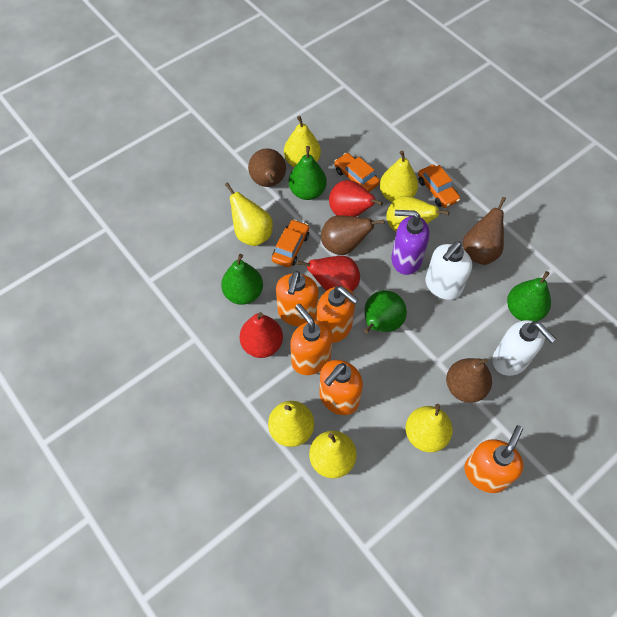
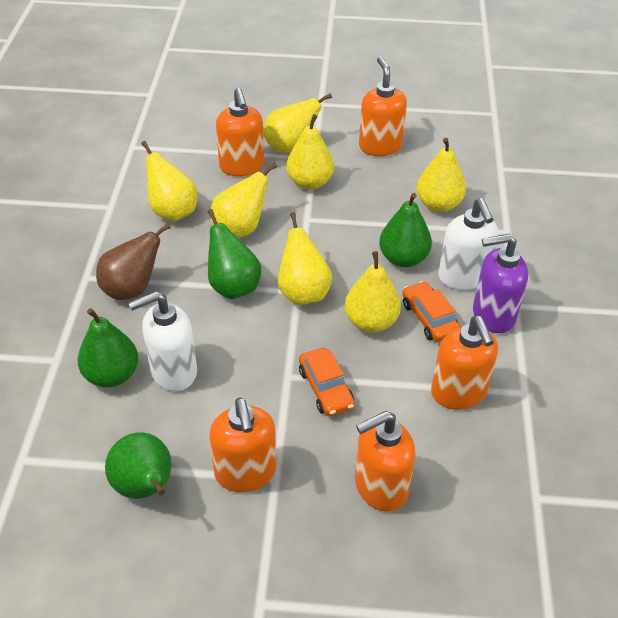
brown pear: 4 -> 1
orange car: 3 -> 2
red pear: 3 -> 0

